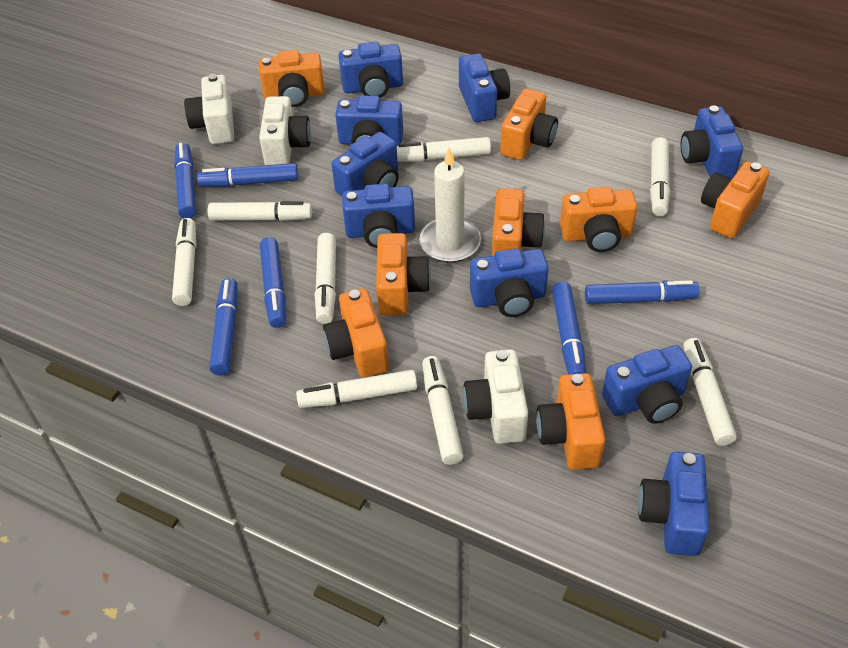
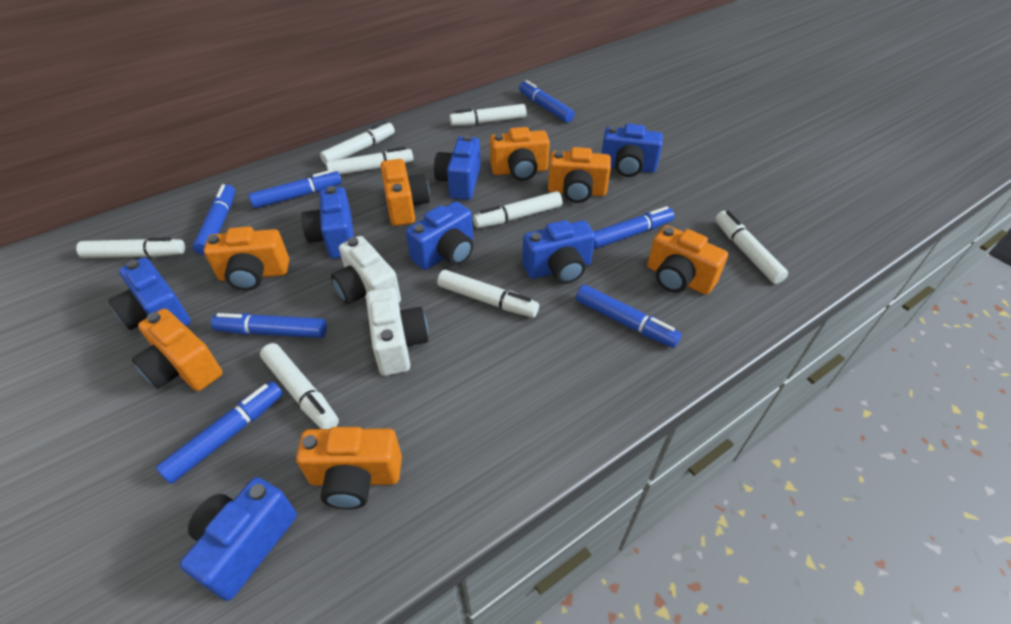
blue camera: 9 -> 7
blue marker: 6 -> 7
orange camera: 8 -> 7
white camera: 3 -> 2
white candle: 1 -> 0

